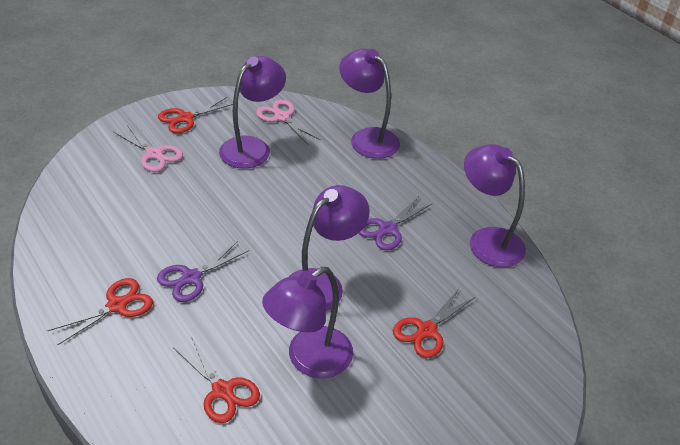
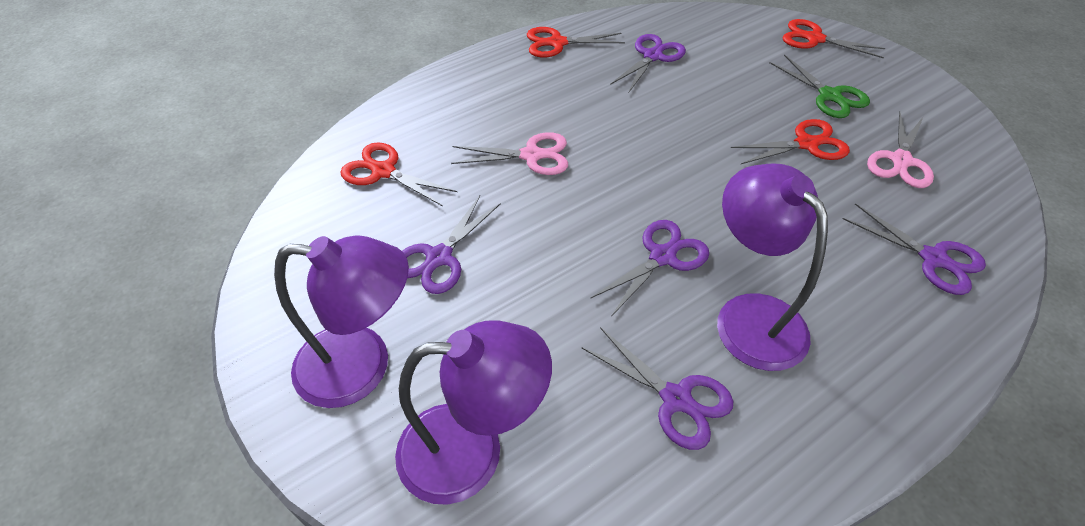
green scissors: 0 -> 1
purple lamp: 5 -> 3
purple scissors: 2 -> 5

